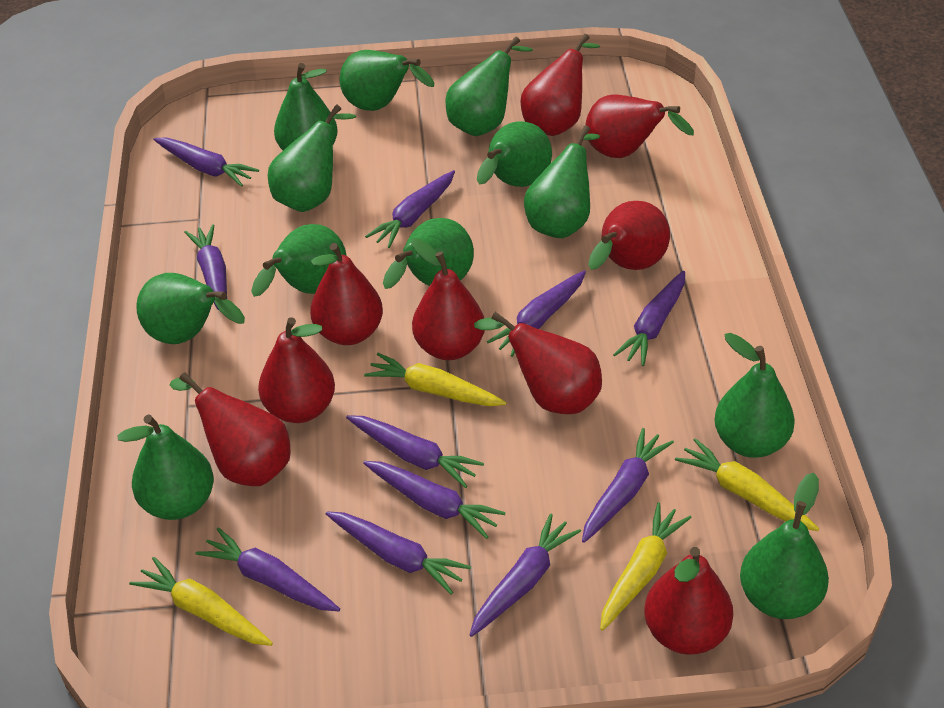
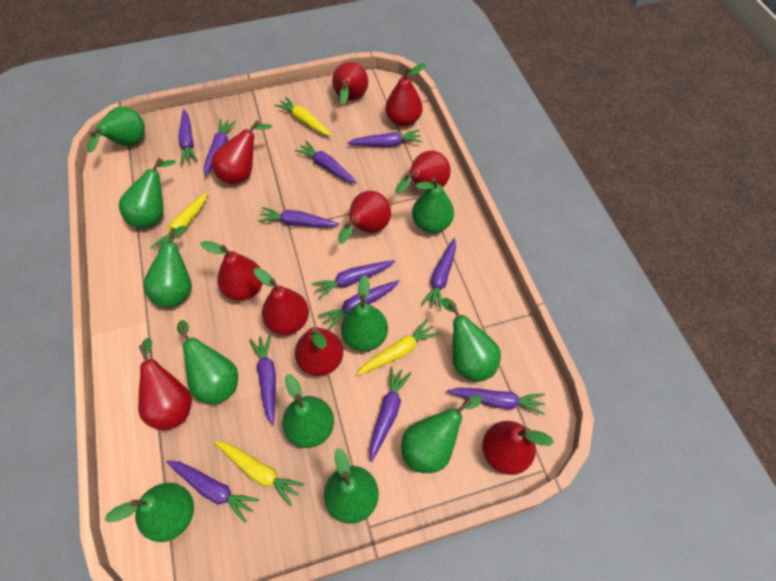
green pear: 12 -> 11
purple carrot: 11 -> 12
red pear: 9 -> 10

